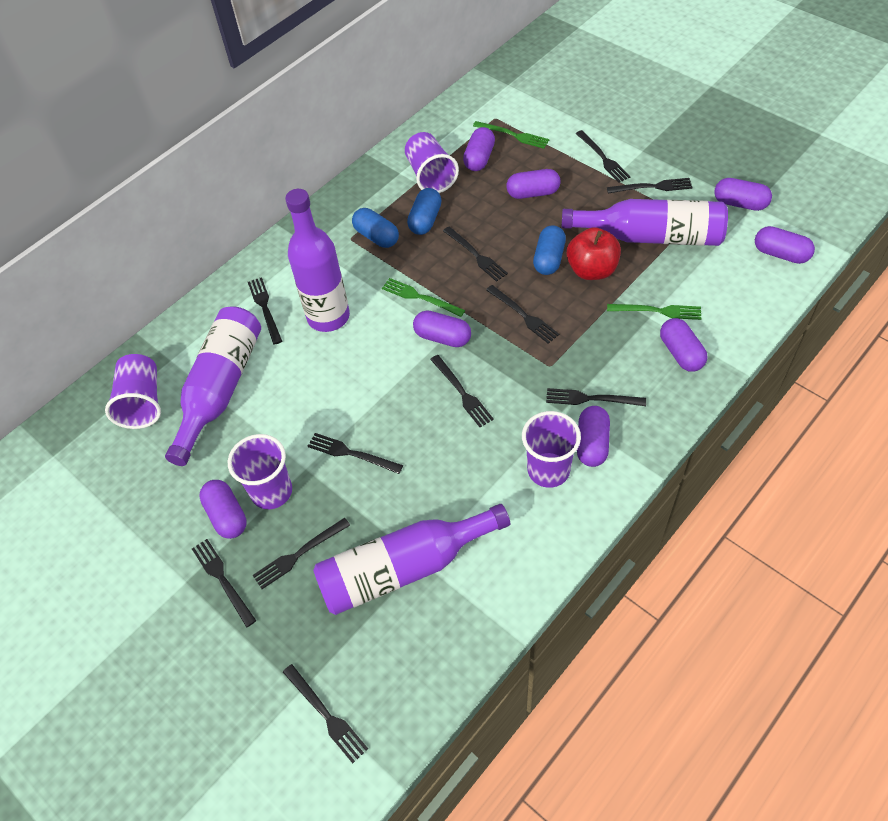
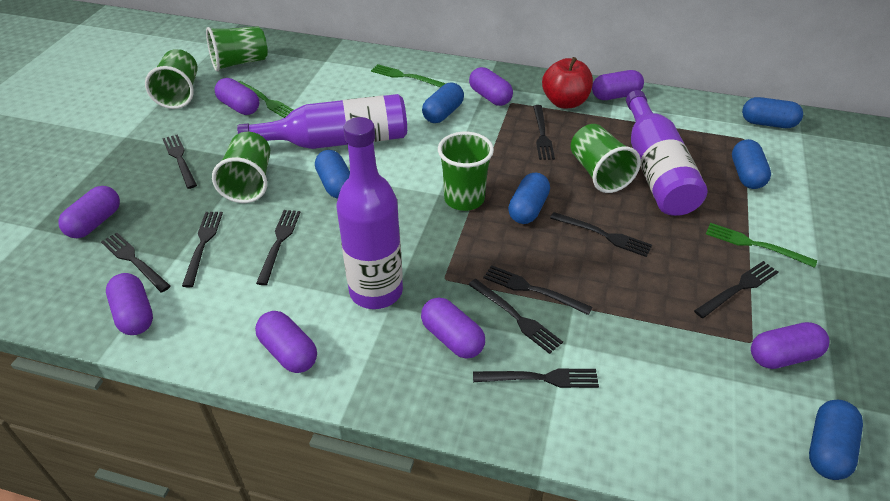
black fork: 11 -> 10
blue capsule: 3 -> 6
green cup: 0 -> 5
purple bottle: 4 -> 3
purple cup: 4 -> 0

